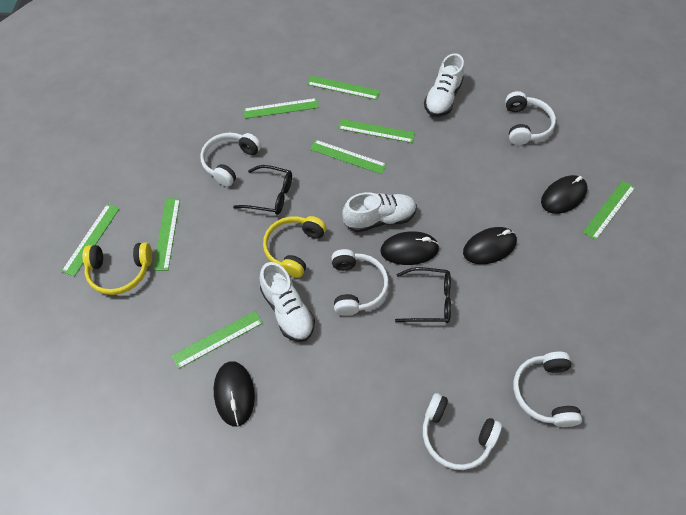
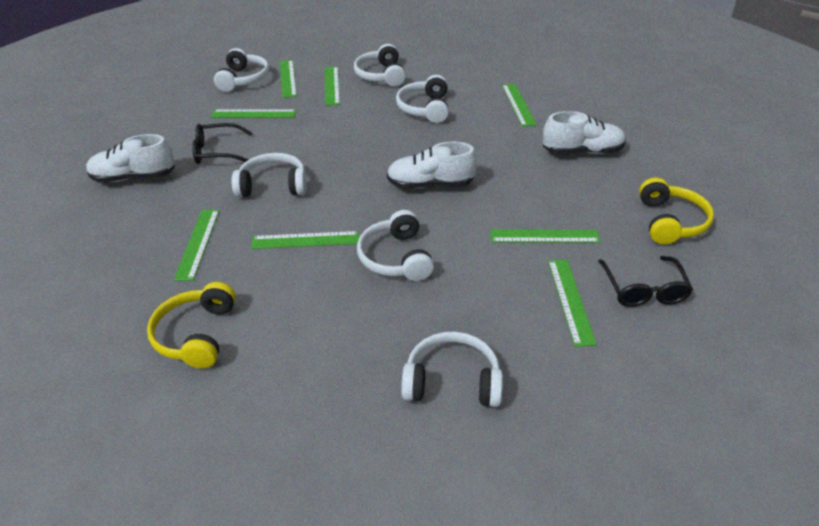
black mouse: 4 -> 0
white headphones: 5 -> 6

